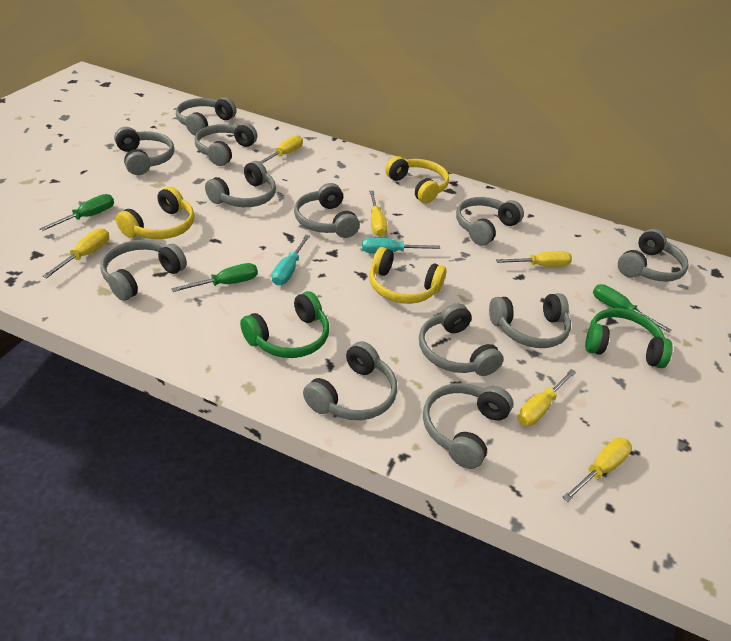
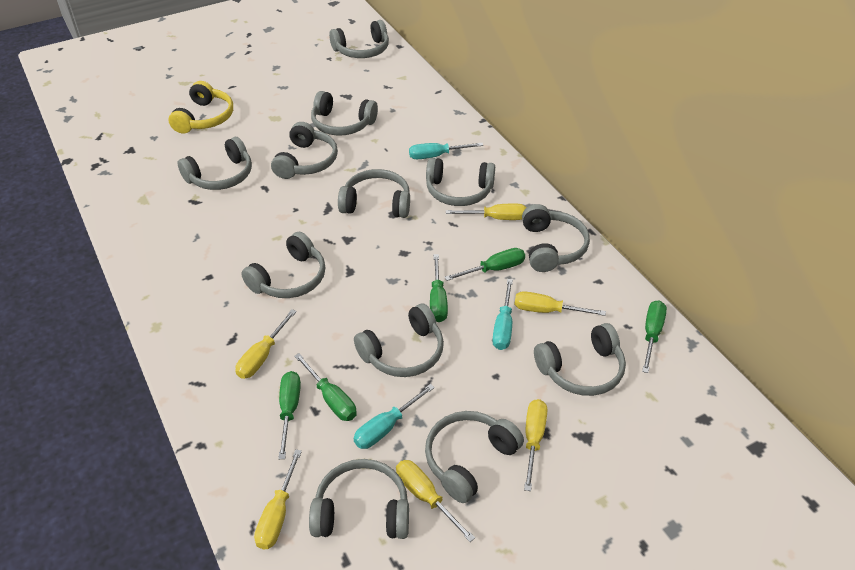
green headphones: 2 -> 0
green screwdriver: 3 -> 5
turquoise screwdriver: 2 -> 3
yellow headphones: 3 -> 1

